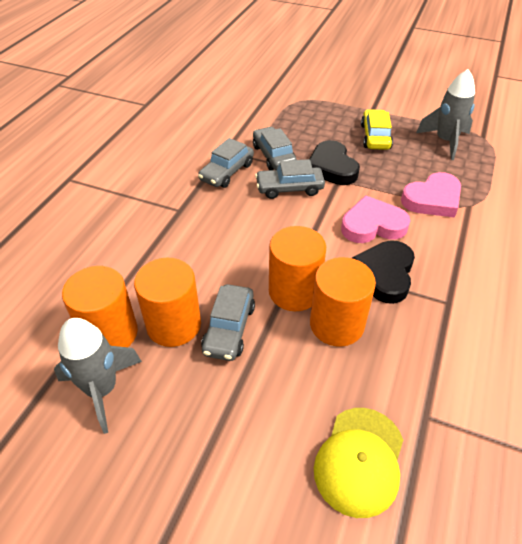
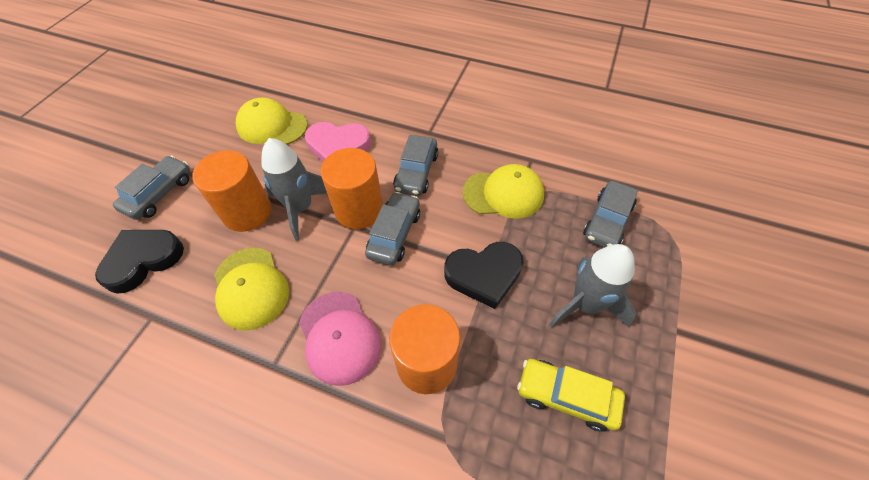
orange cylinder: 4 -> 3
pink cap: 0 -> 1
pink heart: 2 -> 1
yellow cap: 1 -> 3

